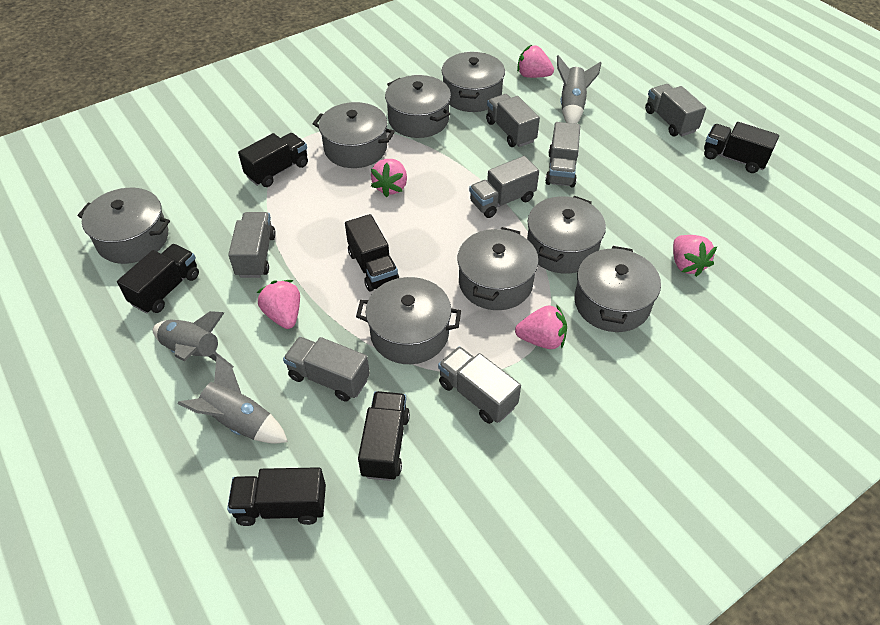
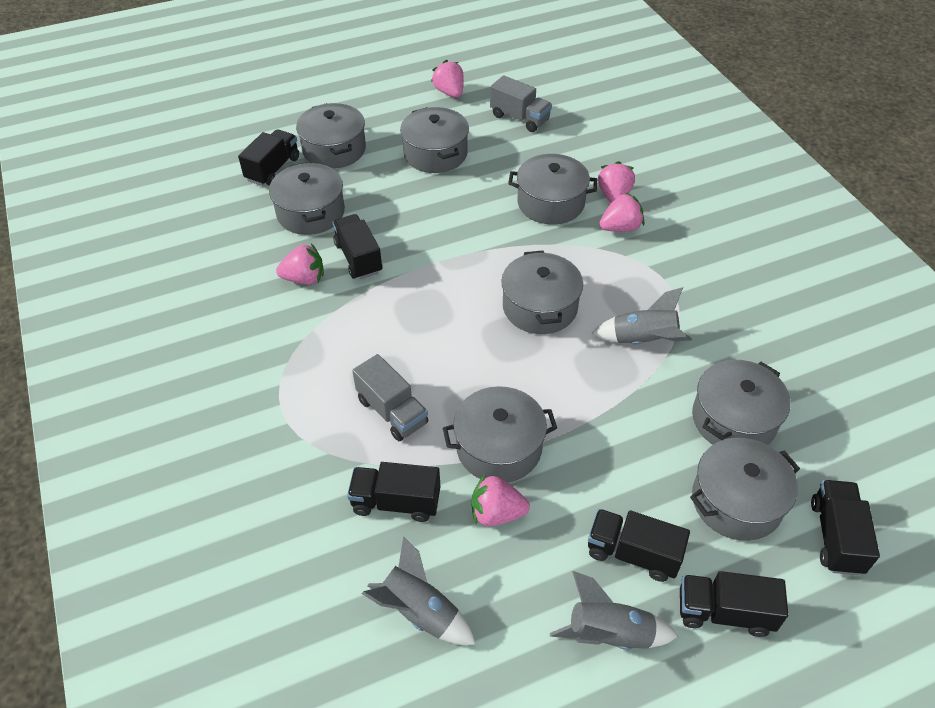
grey truck: 7 -> 2

